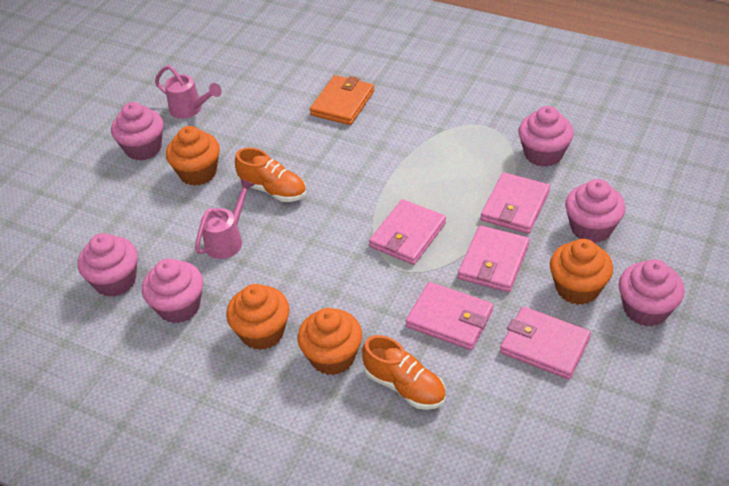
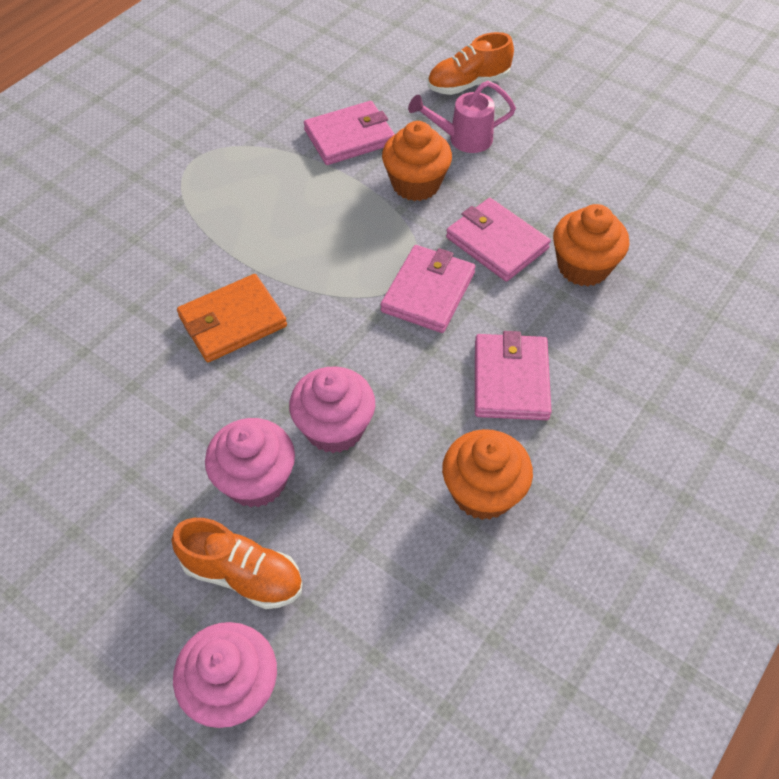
orange cupcake: 4 -> 3
pink cupcake: 6 -> 3
pink wallet: 5 -> 4
pink watering can: 2 -> 1

